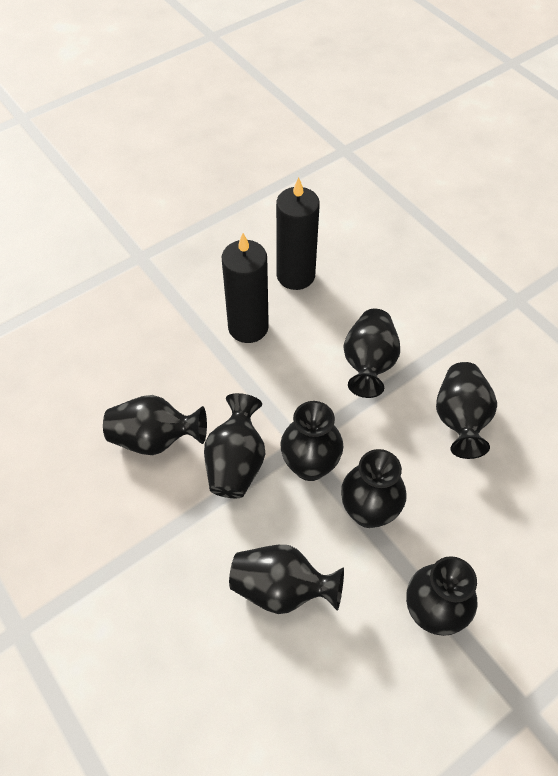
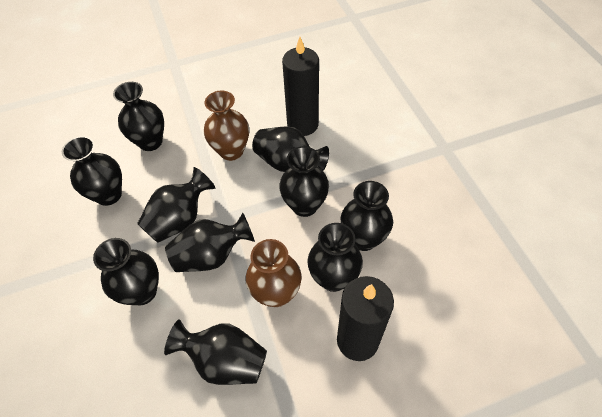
black vase: 8 -> 10
brown vase: 0 -> 2

